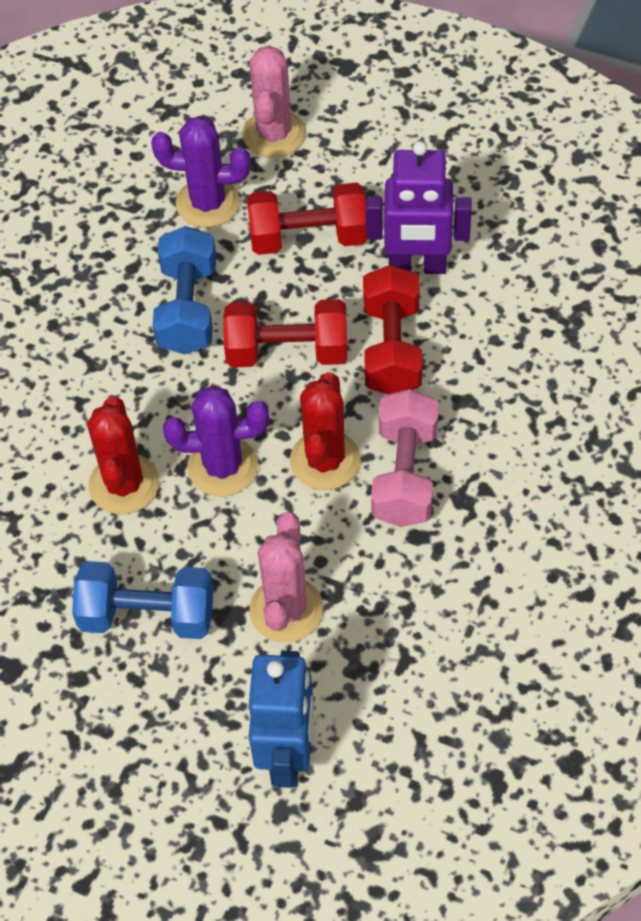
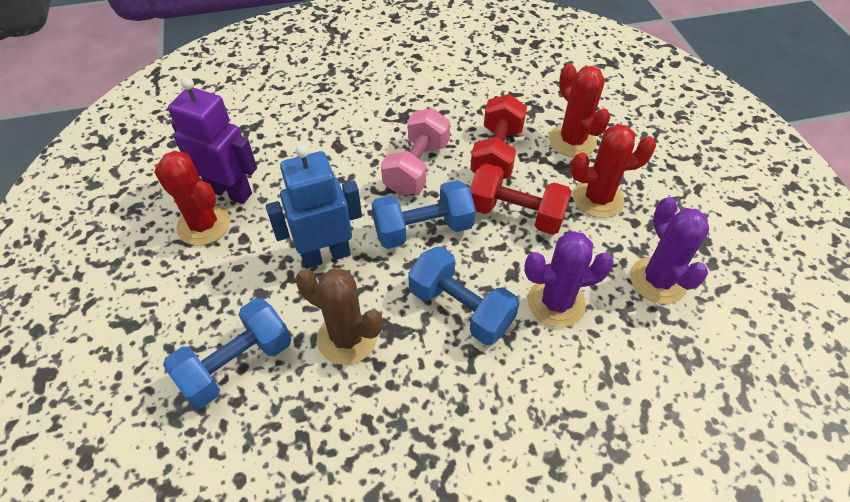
blue dumbbell: 2 -> 3
brown cactus: 0 -> 1
pink cactus: 2 -> 0
red cactus: 2 -> 3
red dumbbell: 3 -> 2

